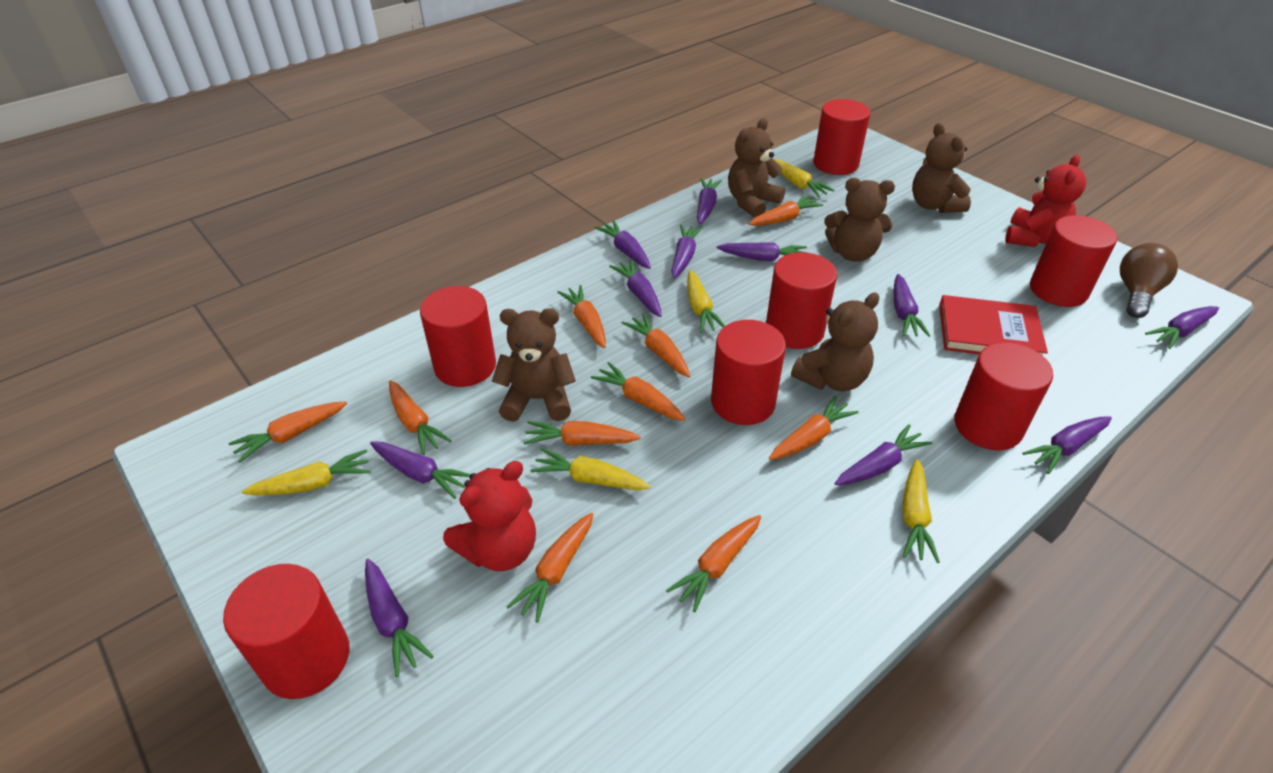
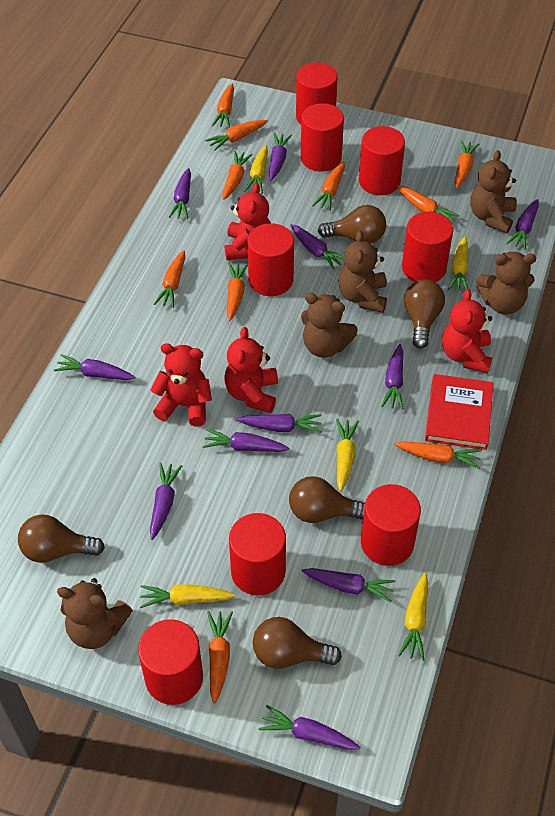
brown light bulb: 1 -> 5
red cylinder: 7 -> 8
red teddy bear: 2 -> 4

